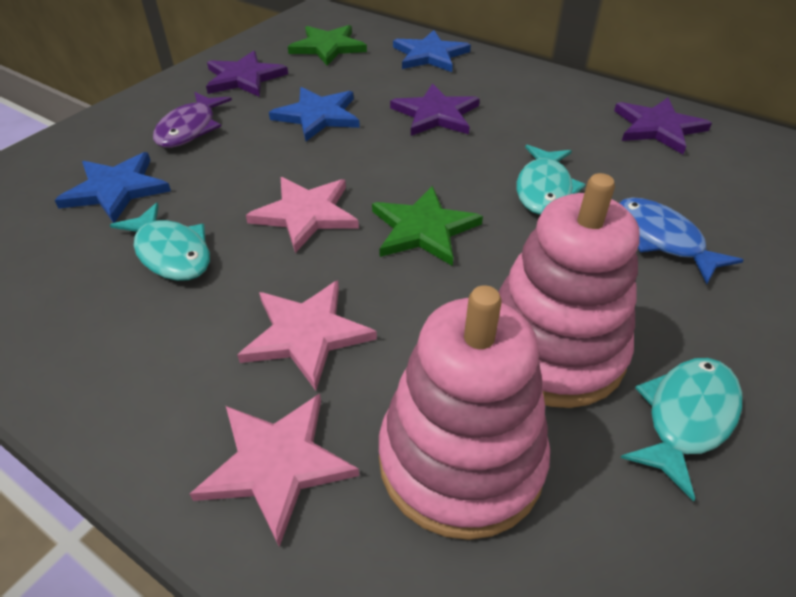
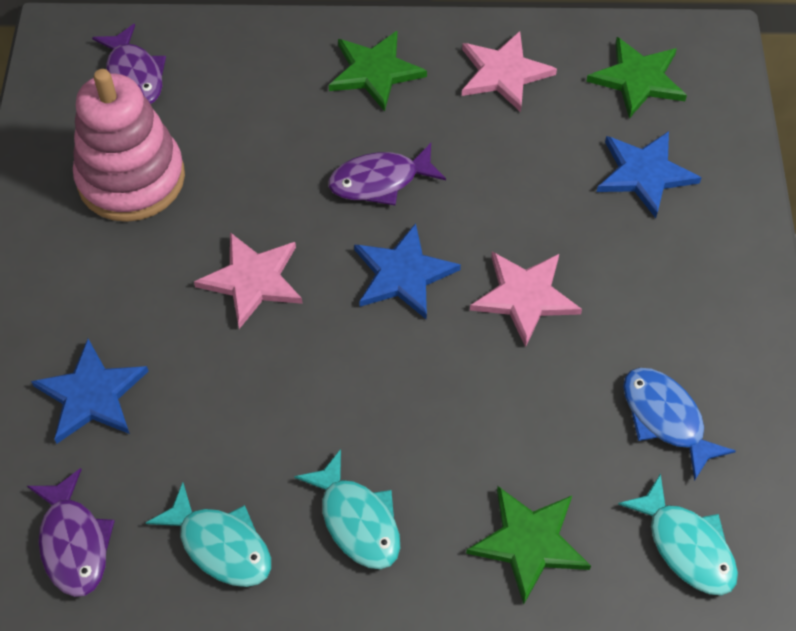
green star: 2 -> 3
pink stacking toy: 2 -> 1
purple fish: 1 -> 3
purple star: 3 -> 0

